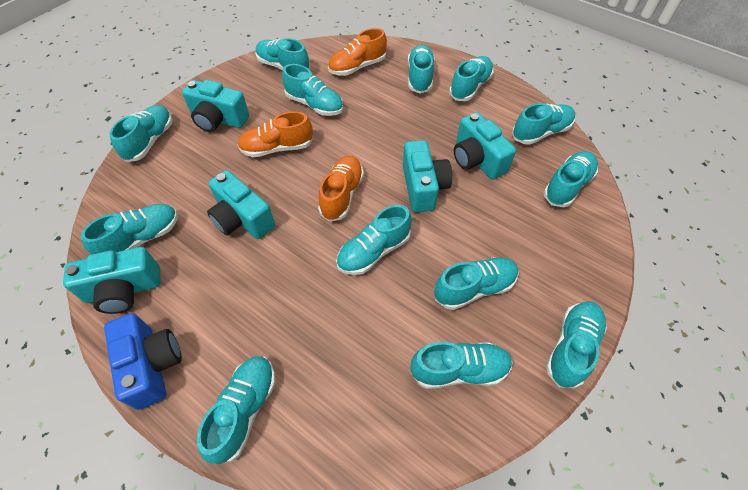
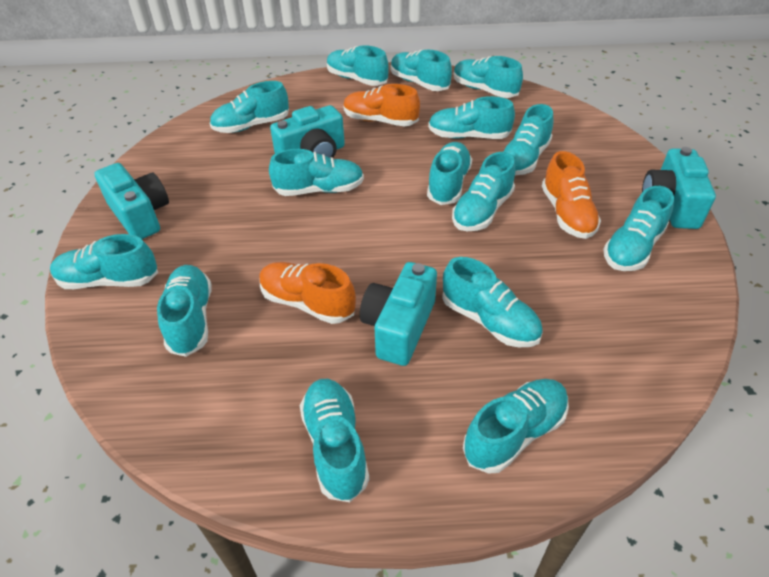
blue camera: 1 -> 0
turquoise camera: 5 -> 4
turquoise shoe: 13 -> 15

